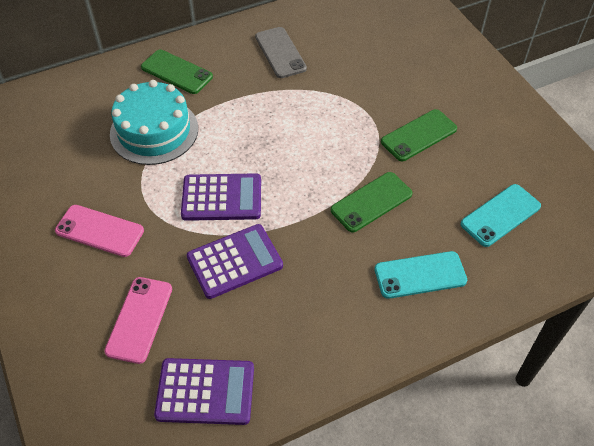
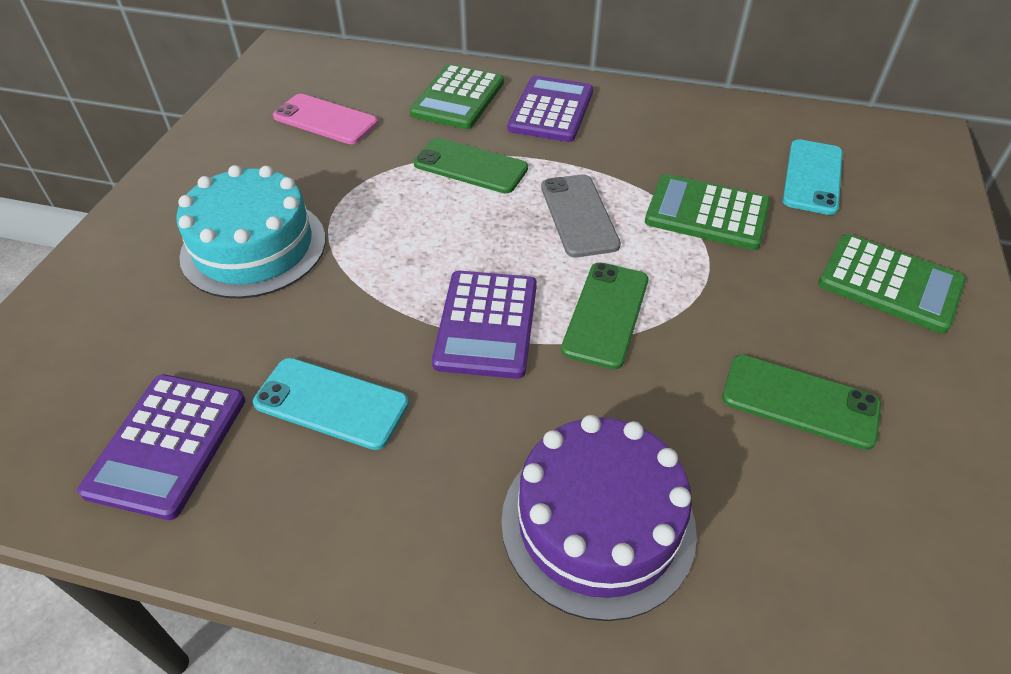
green calculator: 0 -> 3
pink phone: 2 -> 1
purple cake: 0 -> 1

